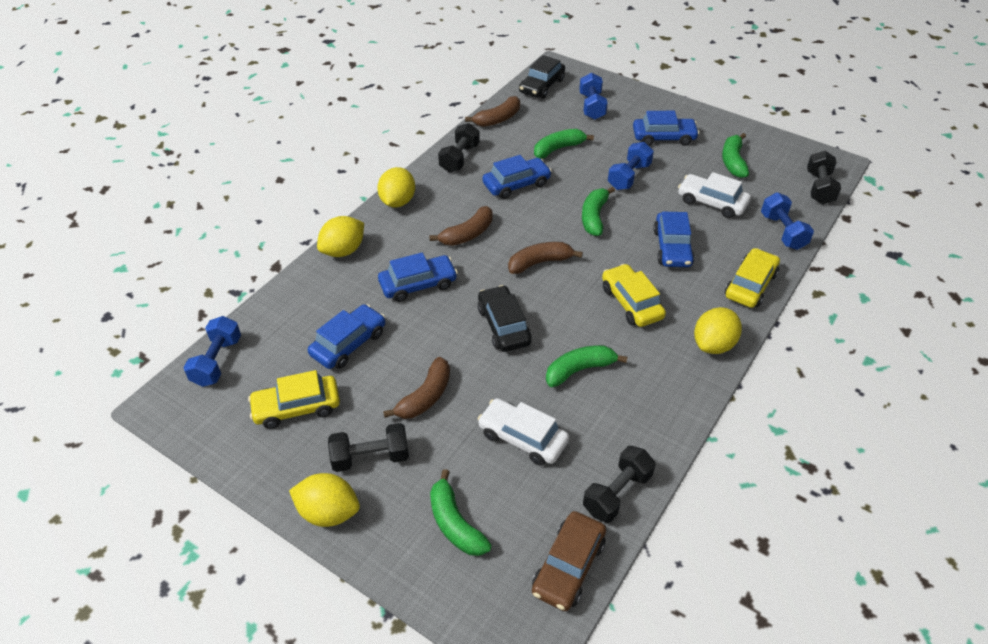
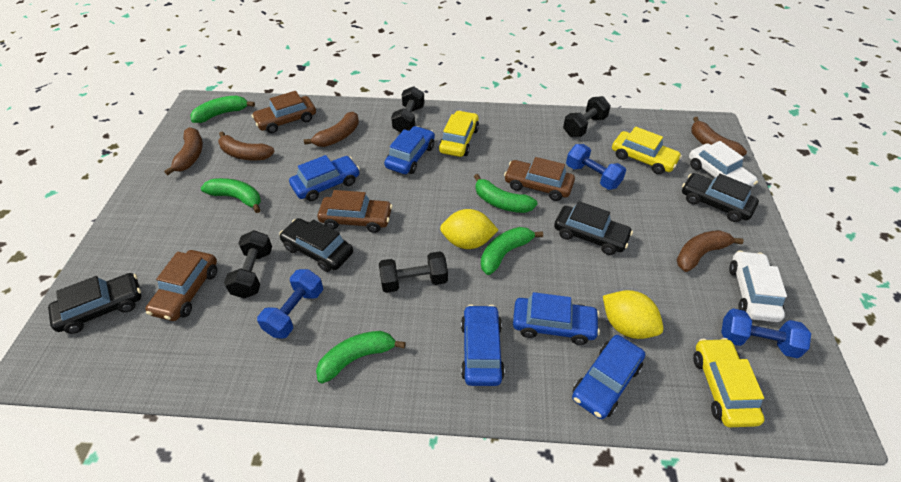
black car: 2 -> 4
blue dumbbell: 4 -> 3
brown banana: 4 -> 5
brown car: 1 -> 4
yellow lemon: 4 -> 2

